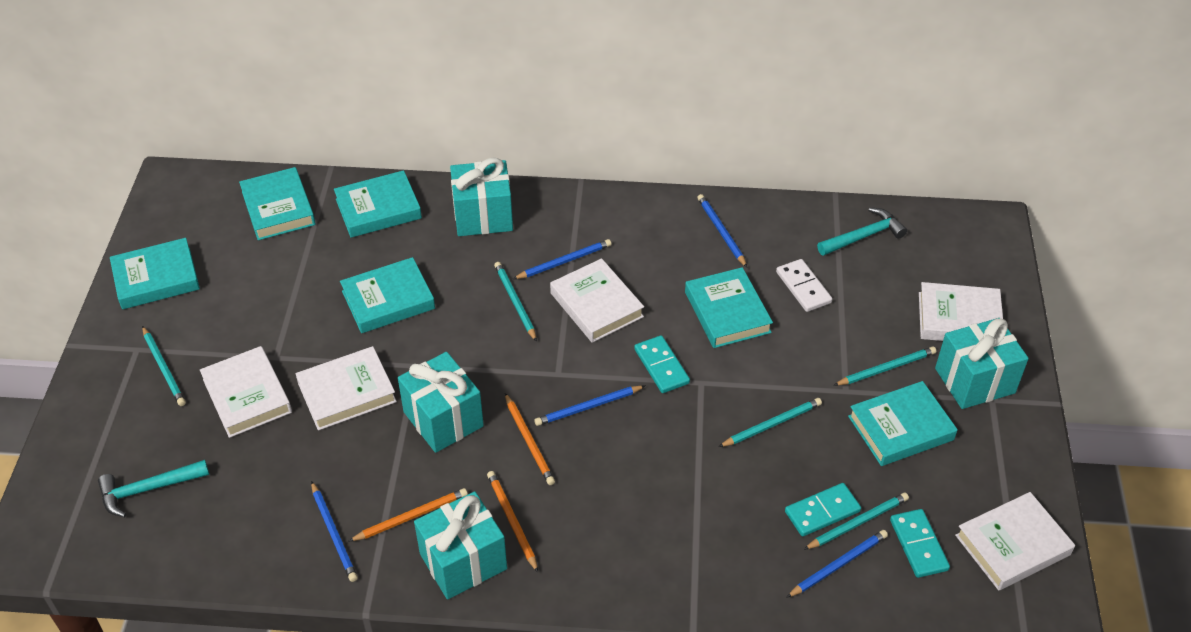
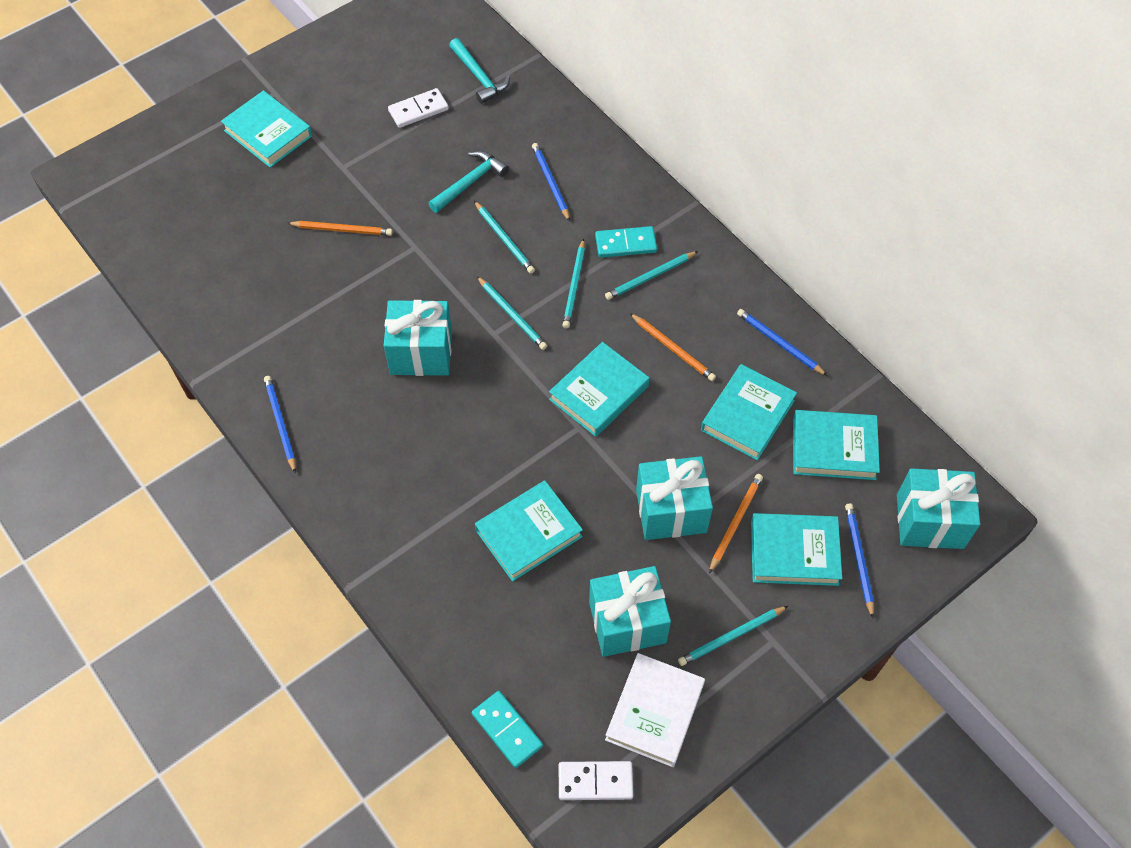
blue pencil: 5 -> 4
turquoise domino: 3 -> 2
white book: 5 -> 1
white domino: 1 -> 2

